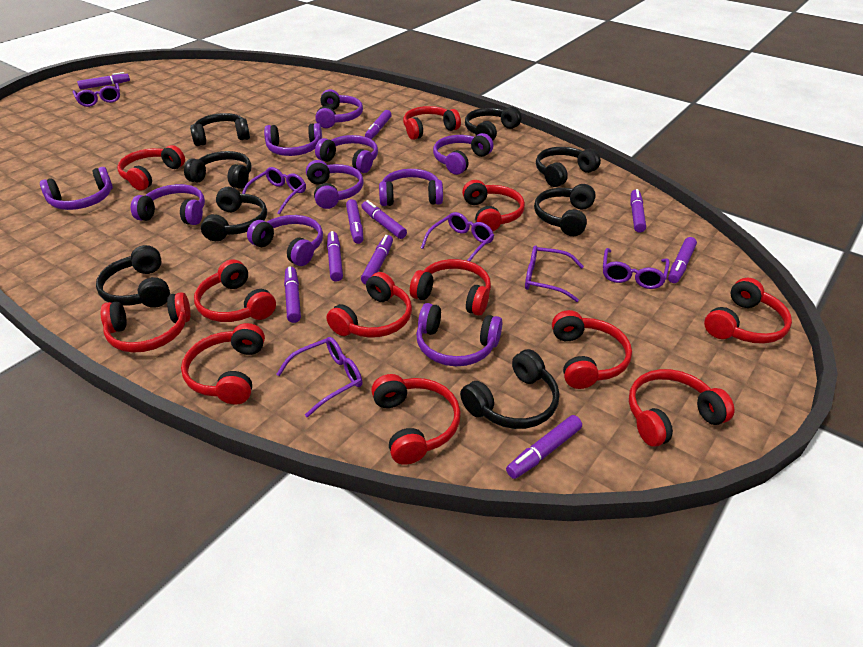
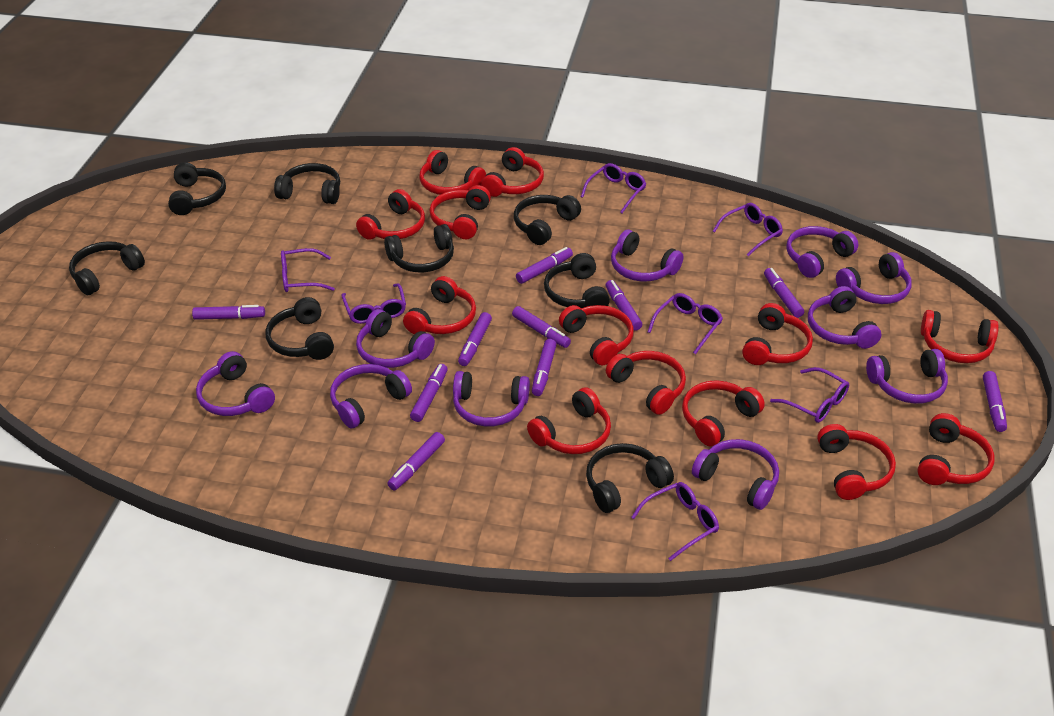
purple glasses: 6 -> 7
red headphones: 12 -> 13

